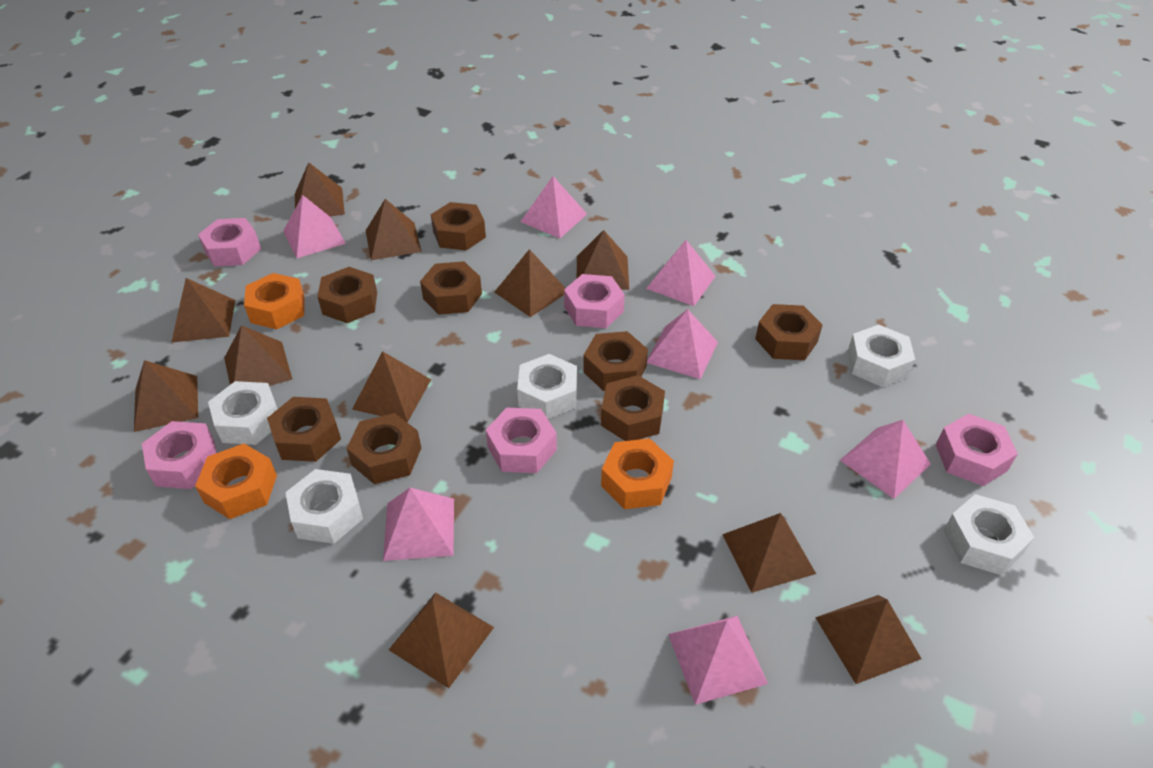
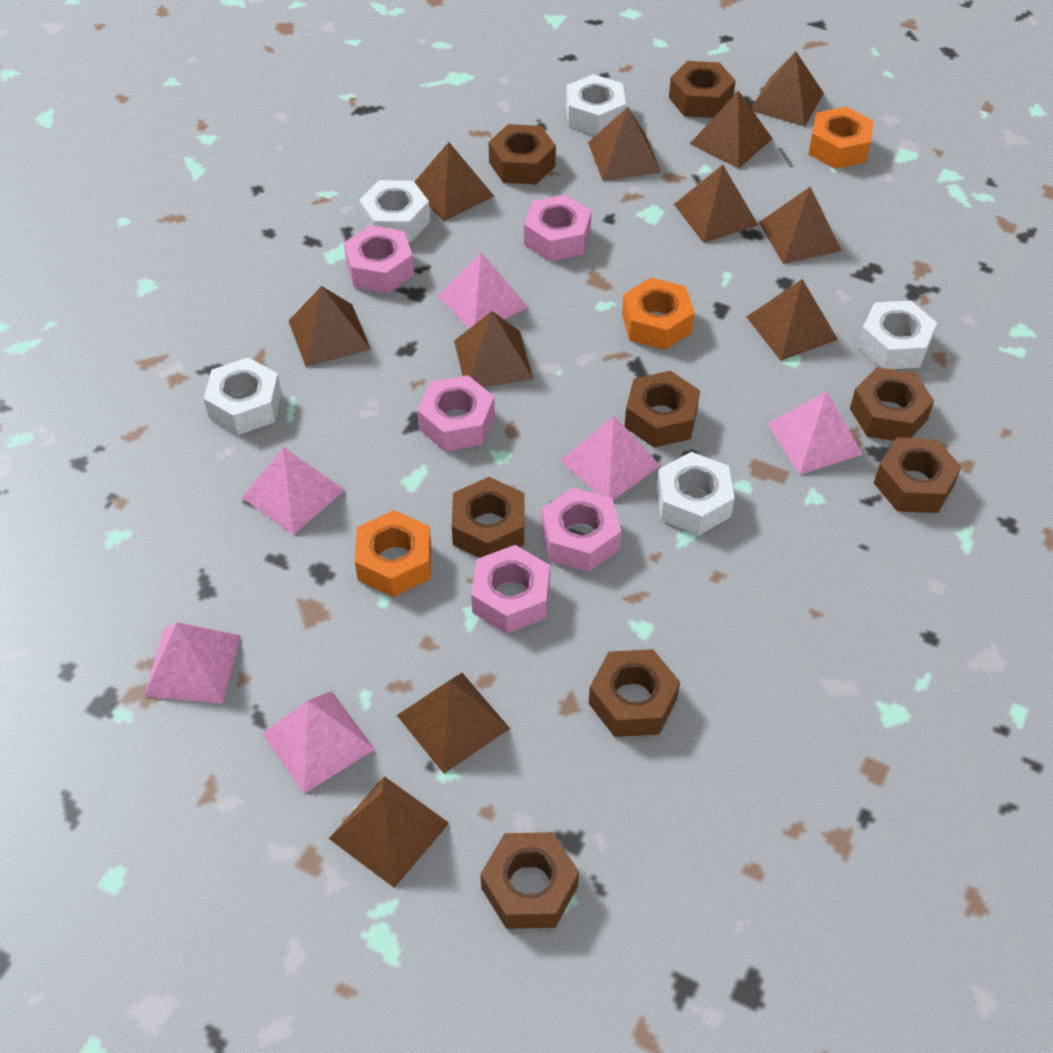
pink pyramid: 7 -> 6

